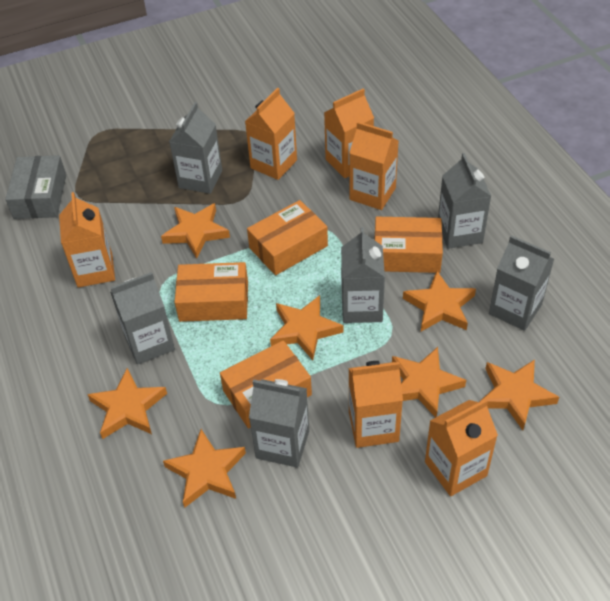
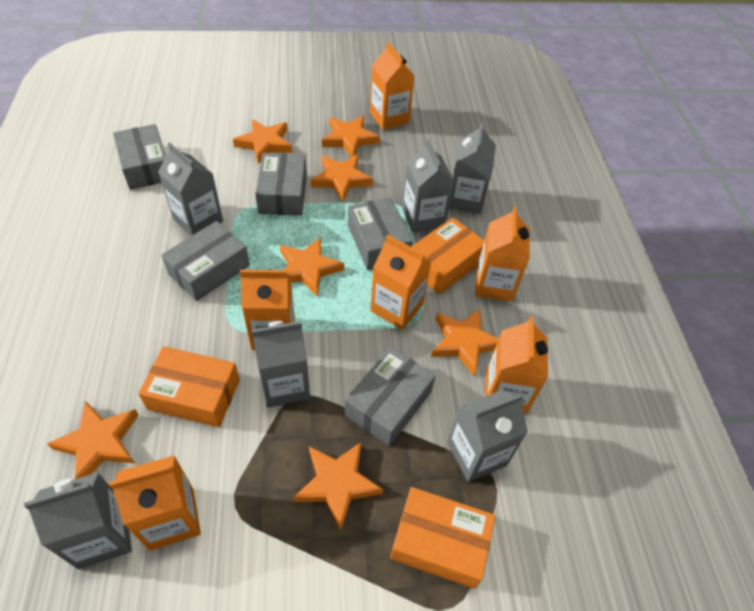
grey box: 1 -> 5
orange box: 4 -> 3

